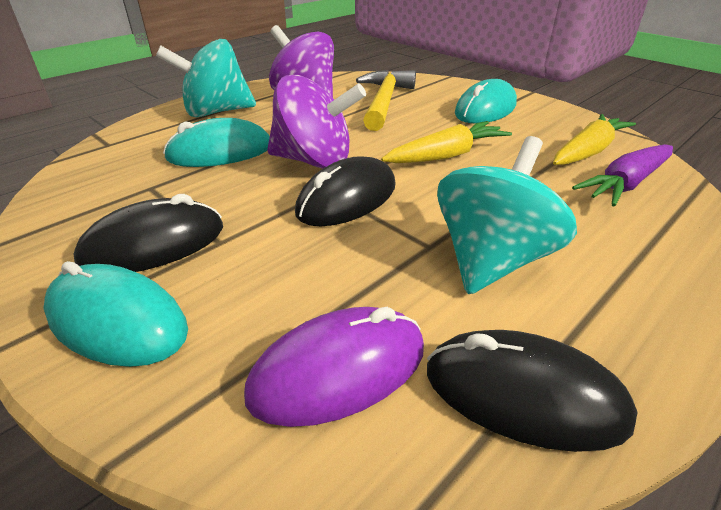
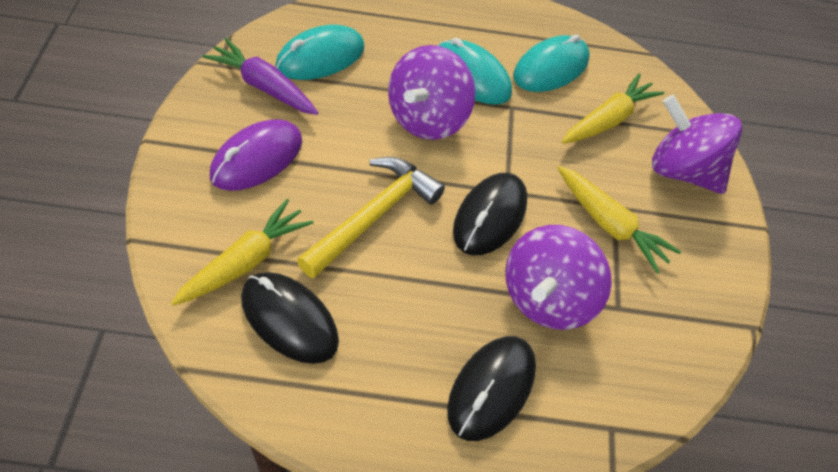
purple spinning top: 2 -> 3
turquoise spinning top: 2 -> 0
yellow carrot: 2 -> 3

